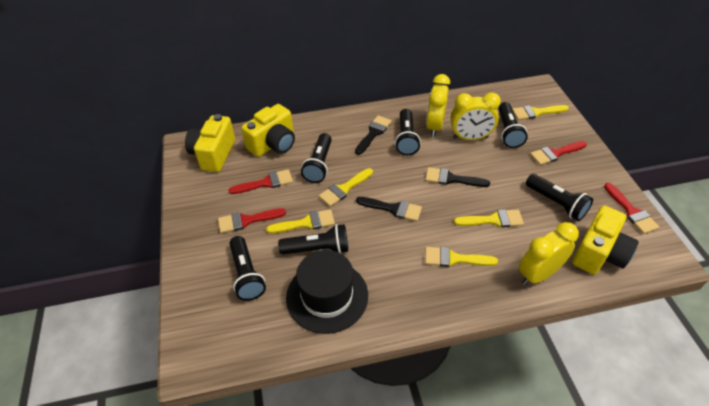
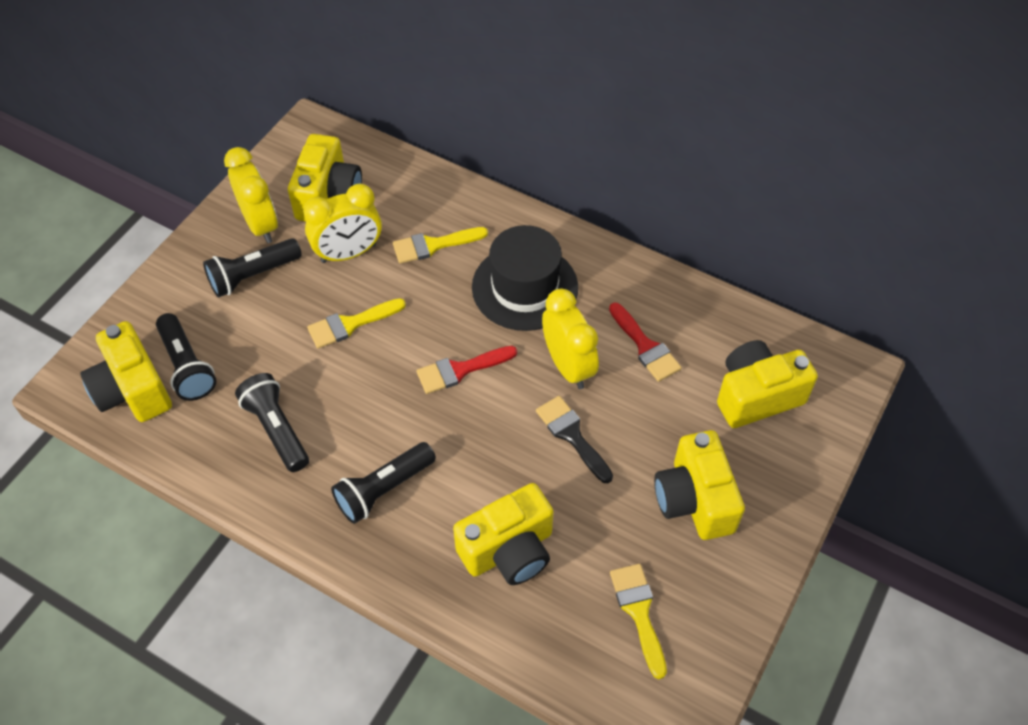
black brush: 3 -> 1
black flashlight: 6 -> 4
red brush: 4 -> 2
yellow brush: 5 -> 3
yellow camera: 3 -> 5

